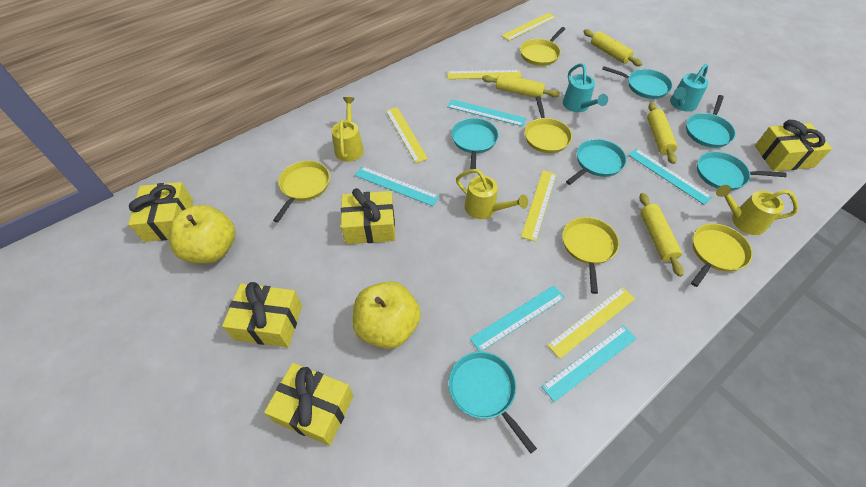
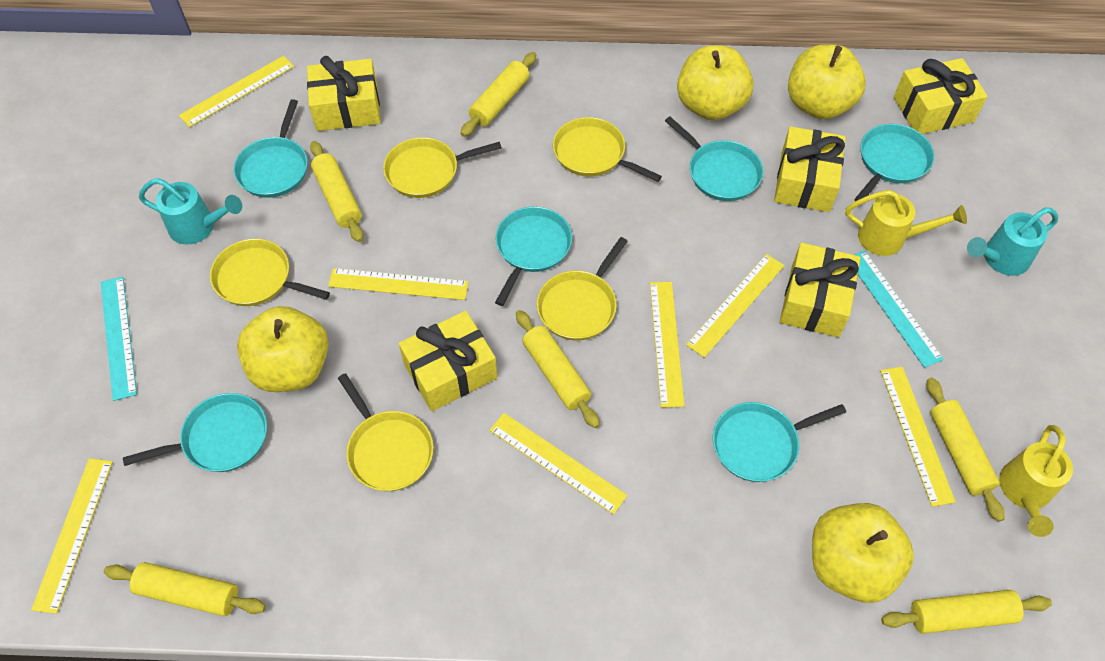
turquoise ruler: 5 -> 2
yellow apple: 2 -> 4
yellow rolling pin: 4 -> 6
yellow ruler: 5 -> 7
yellow watering can: 3 -> 2

